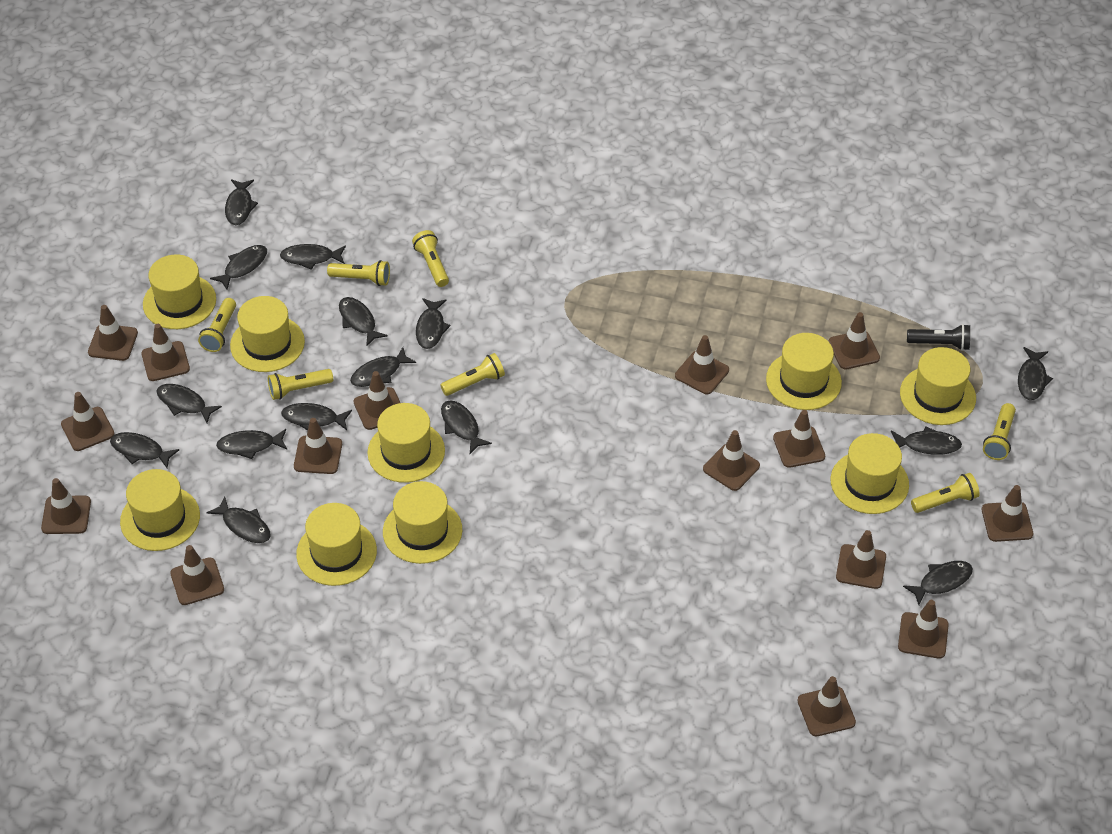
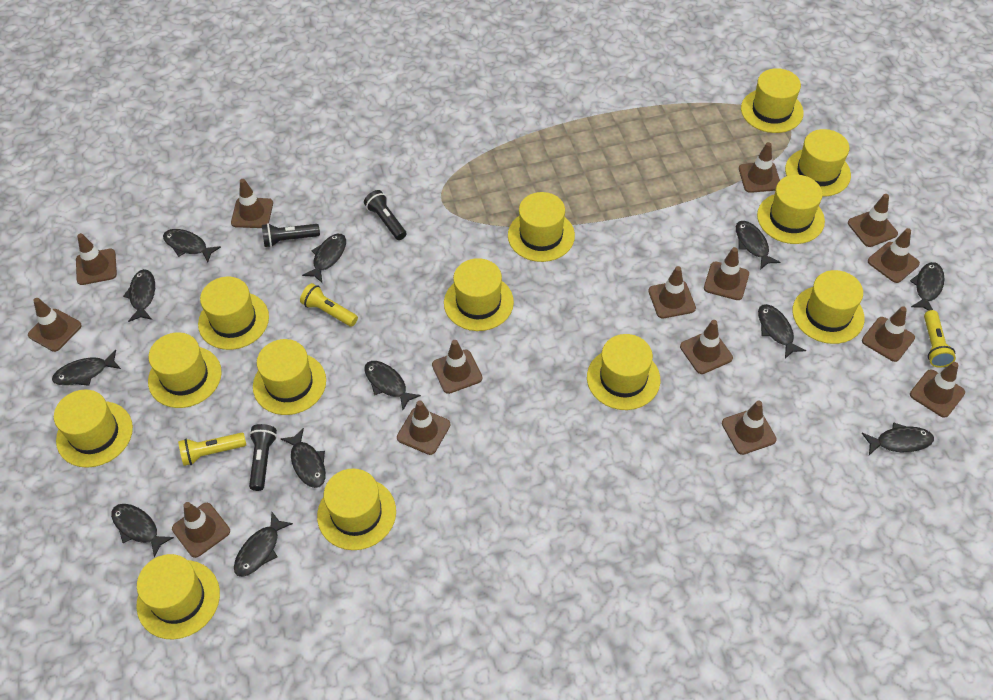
black fish: 15 -> 12
black flashlight: 1 -> 3
yellow flashlight: 7 -> 3
yellow hat: 9 -> 13

